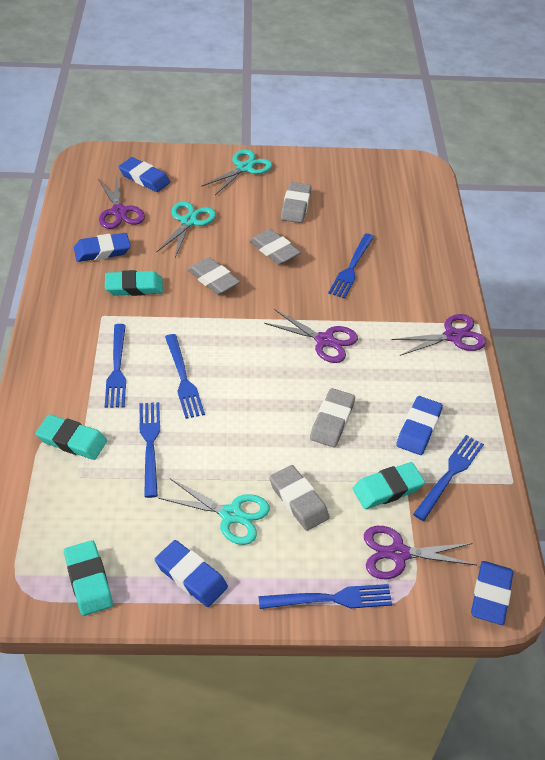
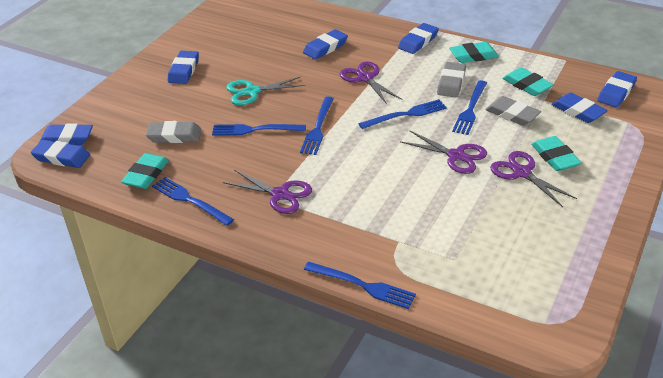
blue eraser: 5 -> 7
grey eraser: 5 -> 3
turquoise scissors: 3 -> 1

